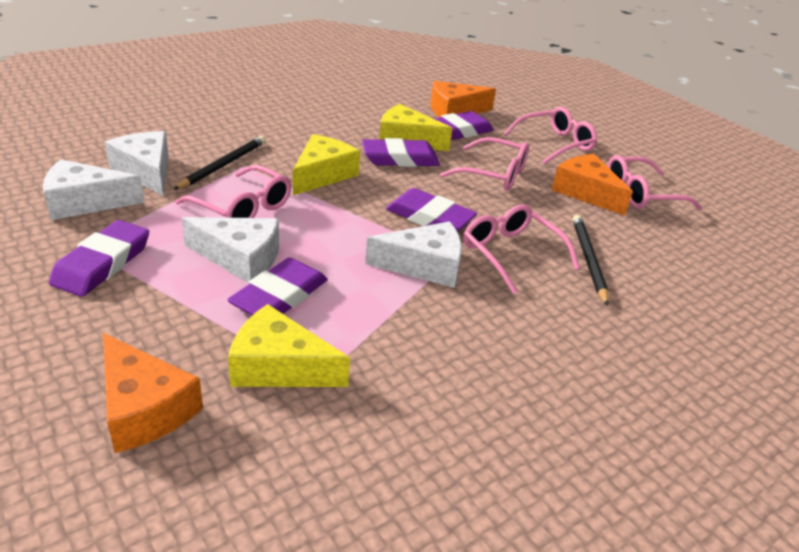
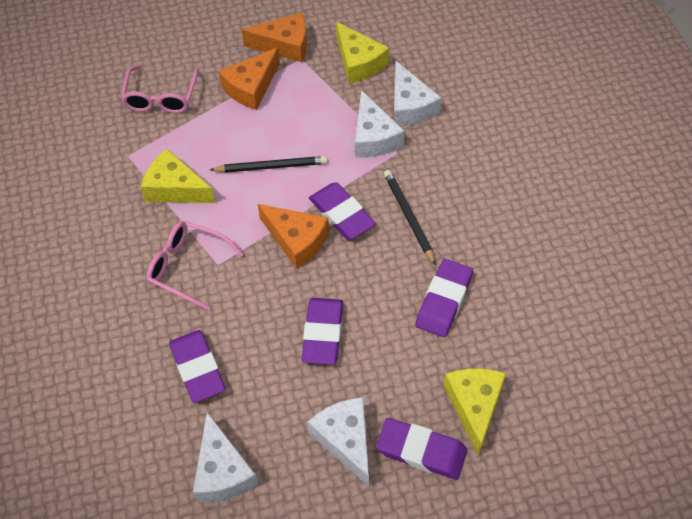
pink glasses: 5 -> 2

